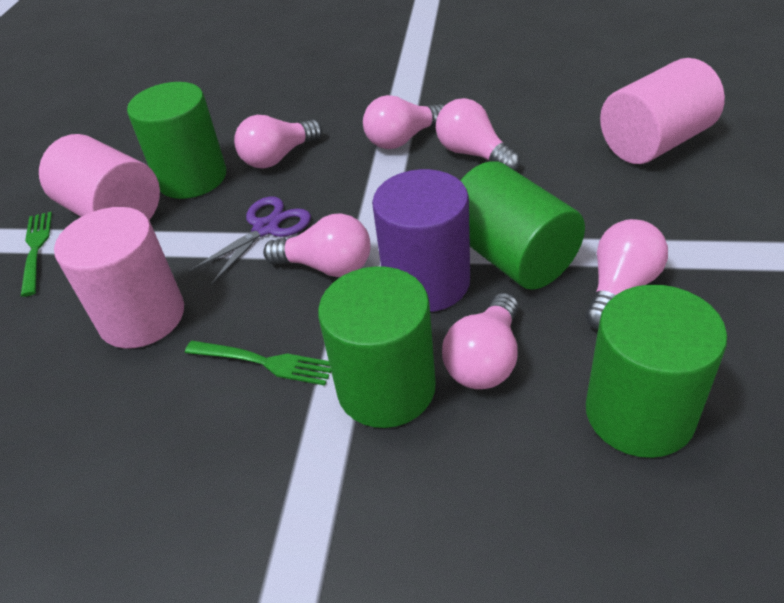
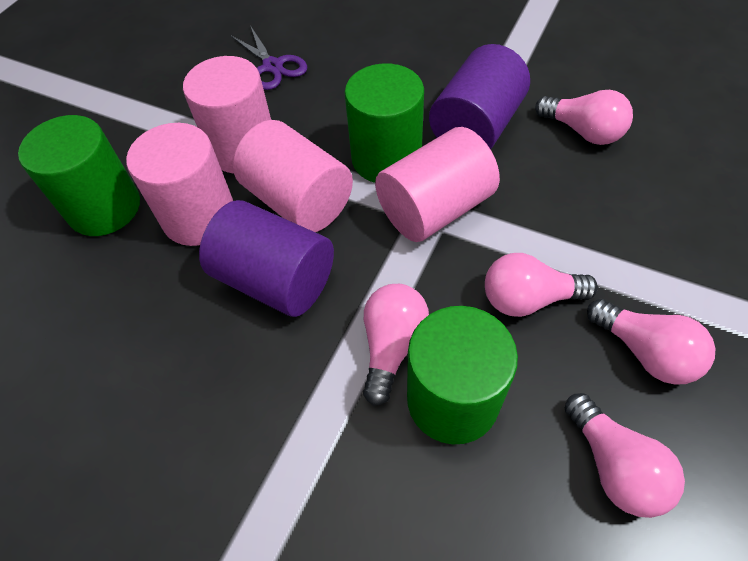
green cylinder: 4 -> 3
green fork: 2 -> 0
pink cylinder: 3 -> 4
pink light bulb: 6 -> 5
purple cylinder: 1 -> 2

